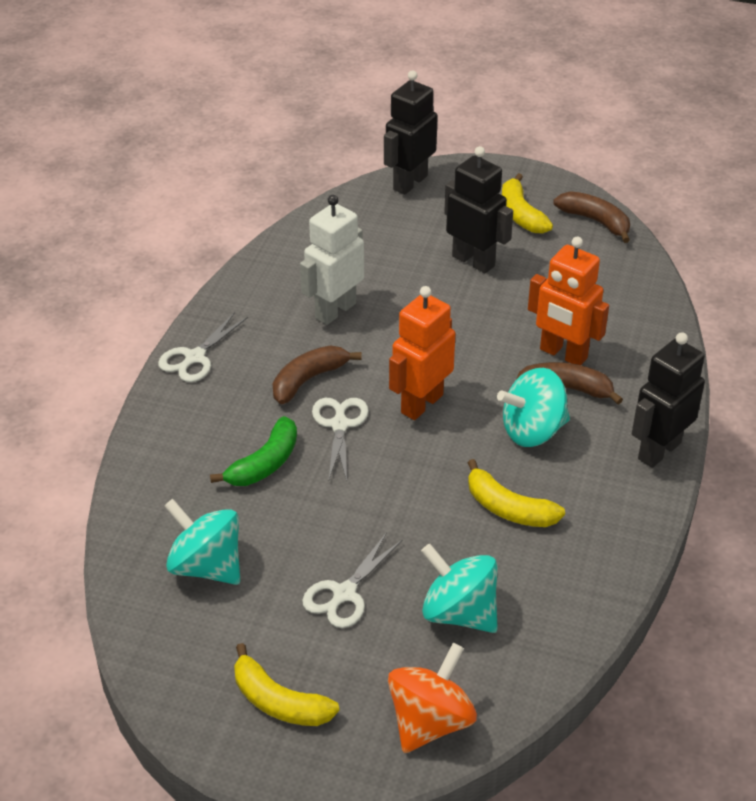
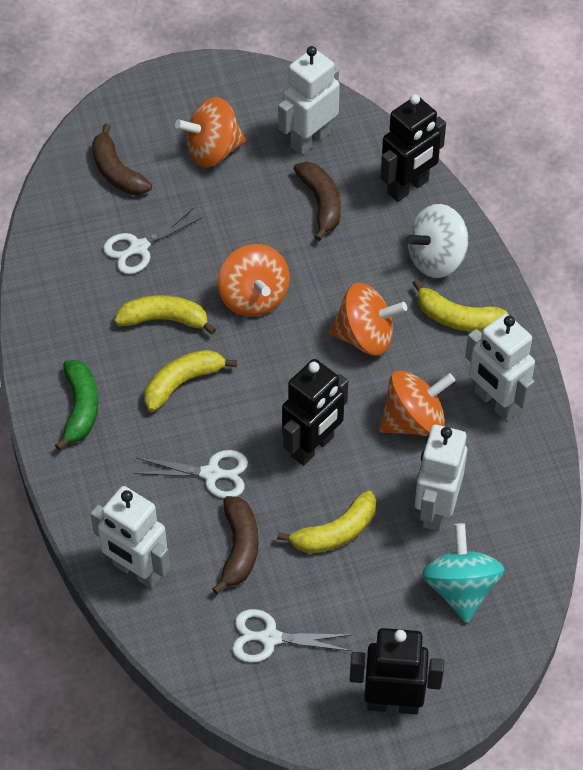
orange robot: 2 -> 0
orange spinning top: 1 -> 4
turquoise spinning top: 3 -> 1
white robot: 1 -> 4
white spinning top: 0 -> 1
yellow banana: 3 -> 4

